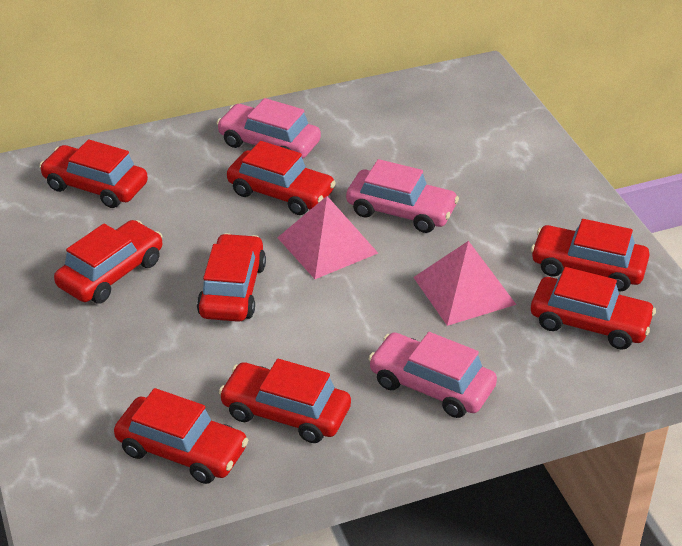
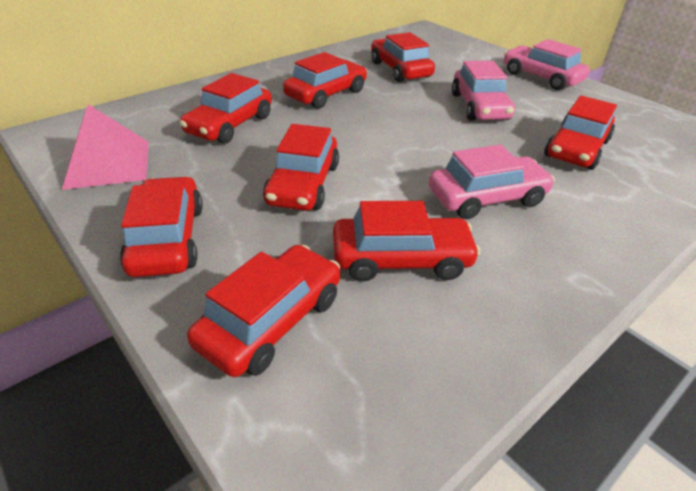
pink pyramid: 2 -> 1

